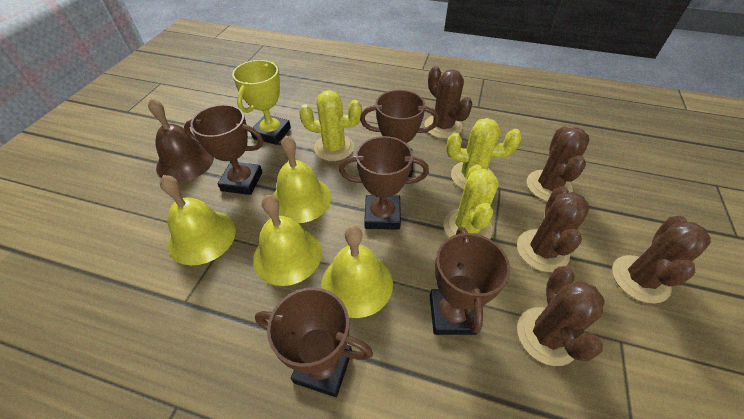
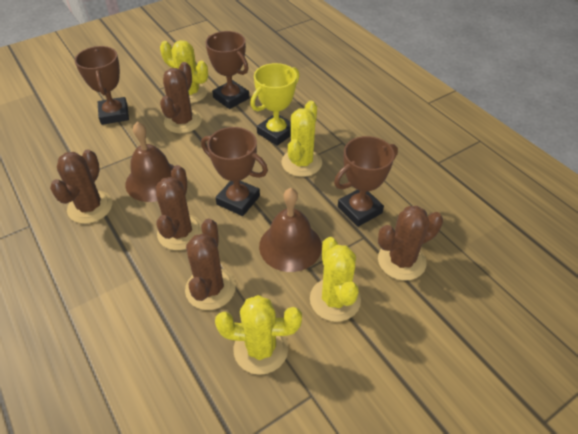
brown bell: 1 -> 2
brown trophy: 5 -> 4
yellow bell: 4 -> 0
yellow cactus: 3 -> 4

